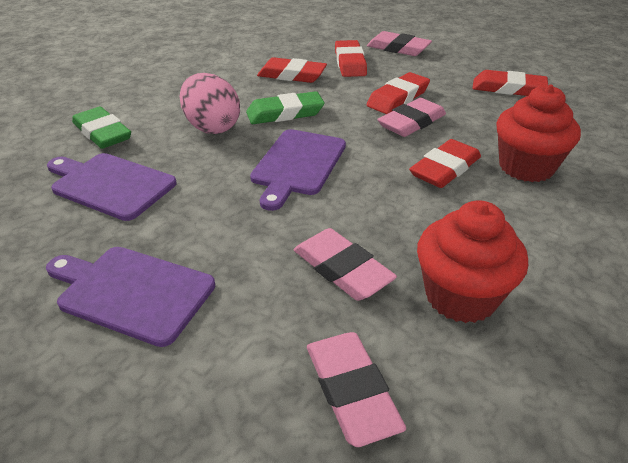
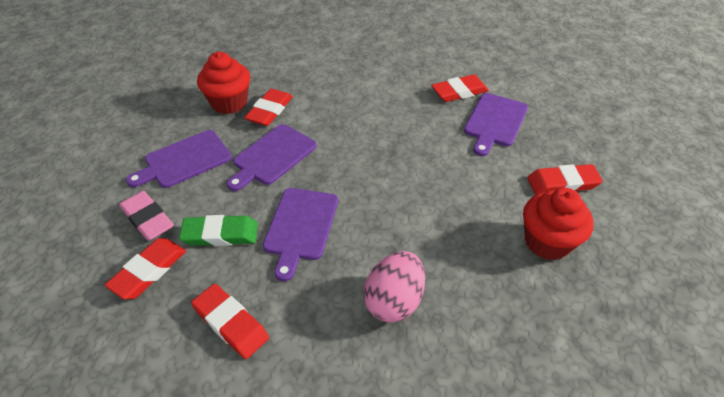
green eraser: 2 -> 1
pink eraser: 4 -> 1
purple cutting board: 3 -> 4

